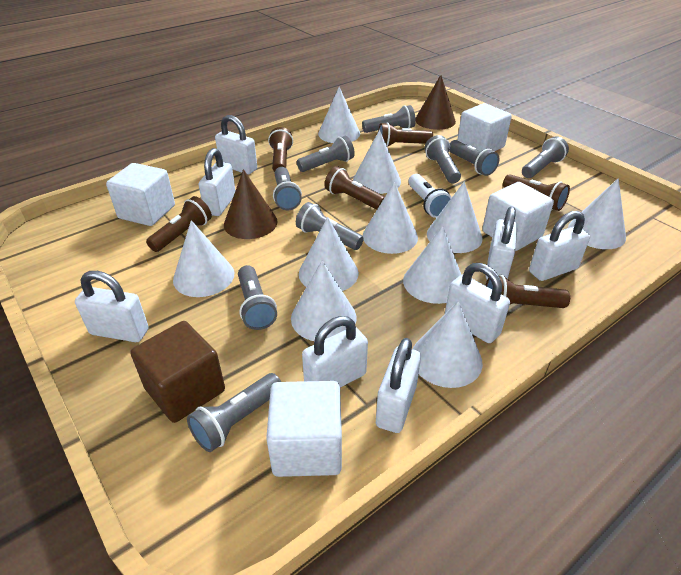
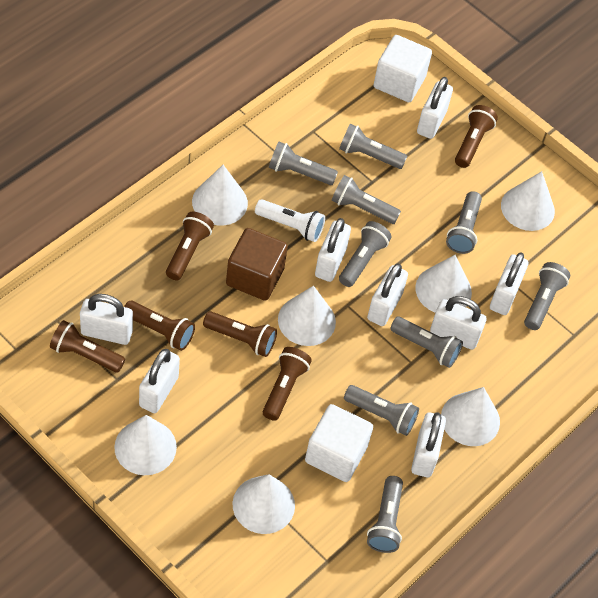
brown cone: 2 -> 0
white cone: 10 -> 7
white cube: 4 -> 2

